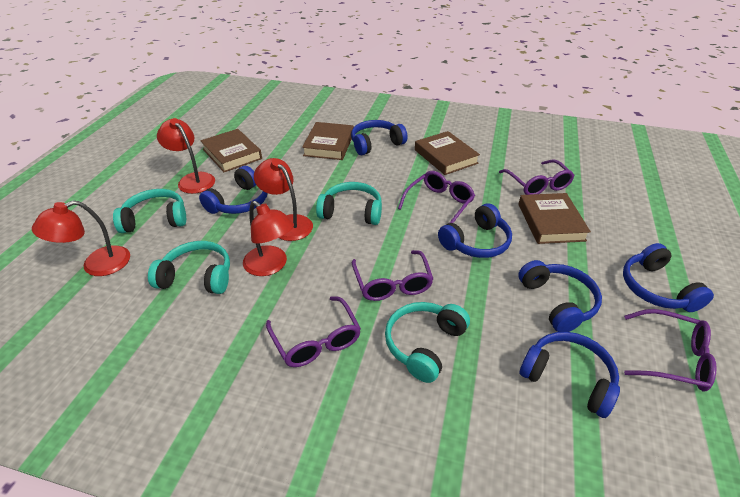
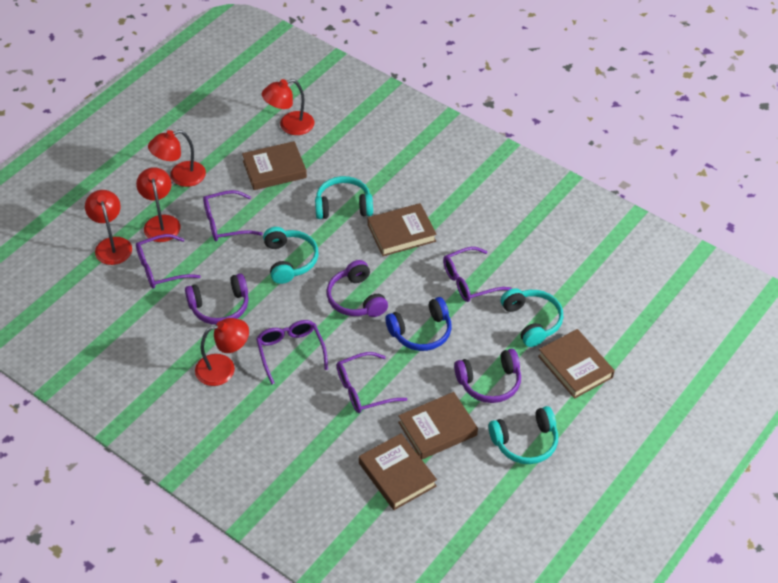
blue headphones: 6 -> 1
brown book: 4 -> 5
purple headphones: 0 -> 3
red lamp: 4 -> 5

